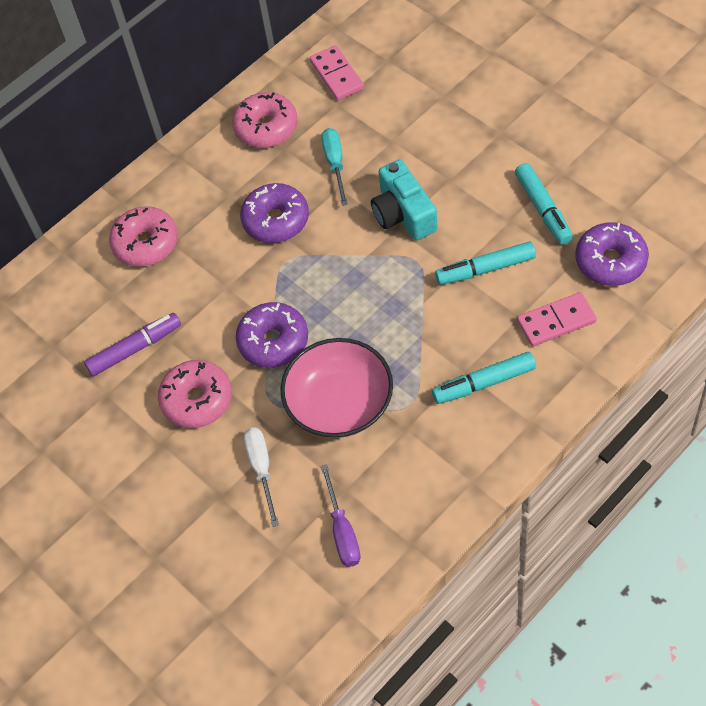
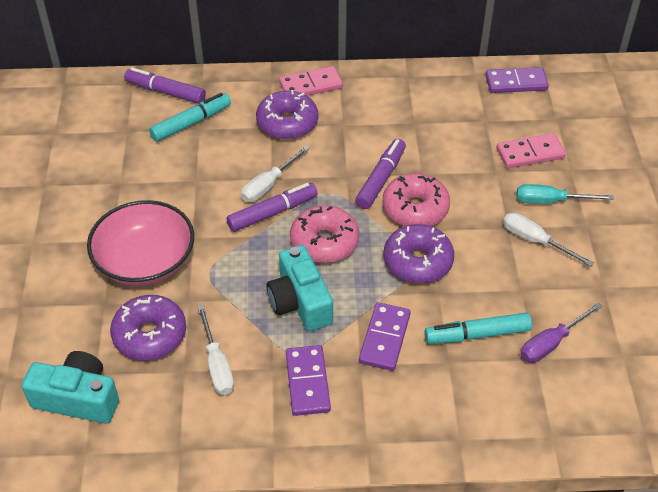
pink donut: 3 -> 2
purple domino: 0 -> 3
purple marker: 1 -> 3
turquoise camera: 1 -> 2
turquoise marker: 3 -> 2
white screwdriver: 1 -> 3

